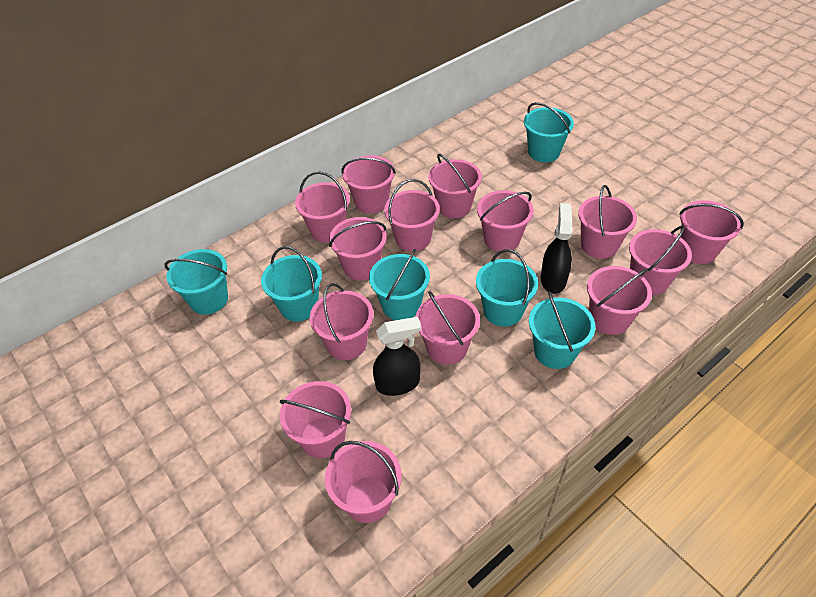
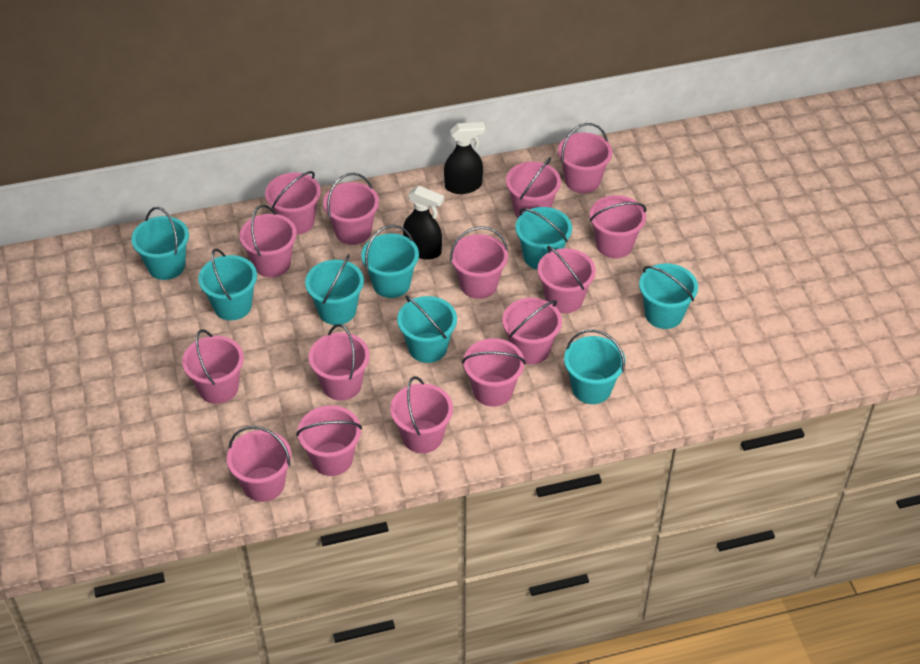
pink bucket: 14 -> 15
turquoise bucket: 6 -> 8

